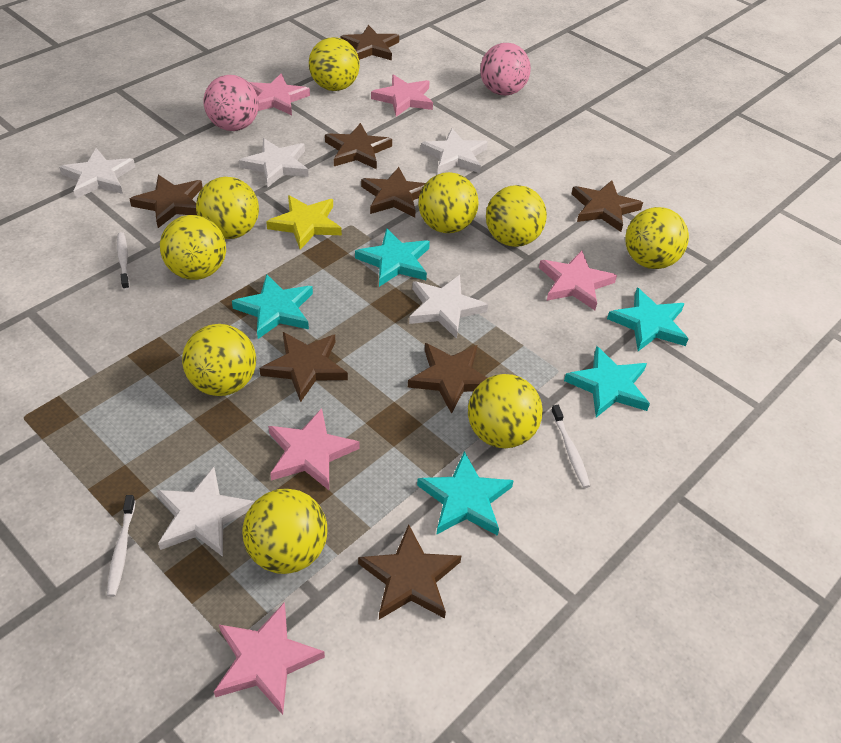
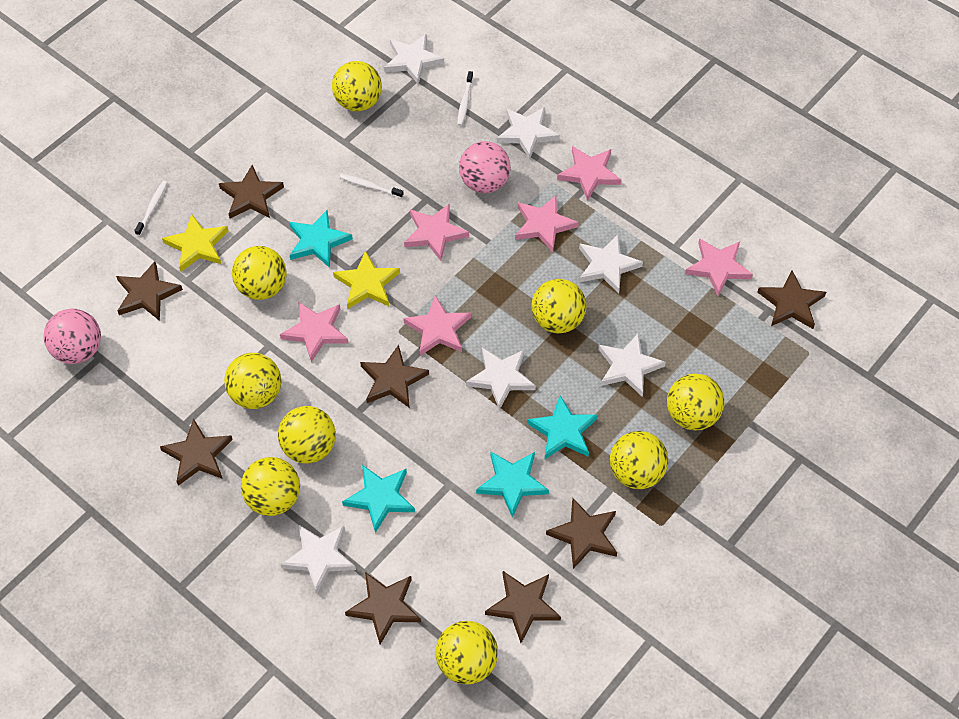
pink star: 5 -> 6
turquoise star: 5 -> 4
white star: 5 -> 6
yellow star: 1 -> 2

